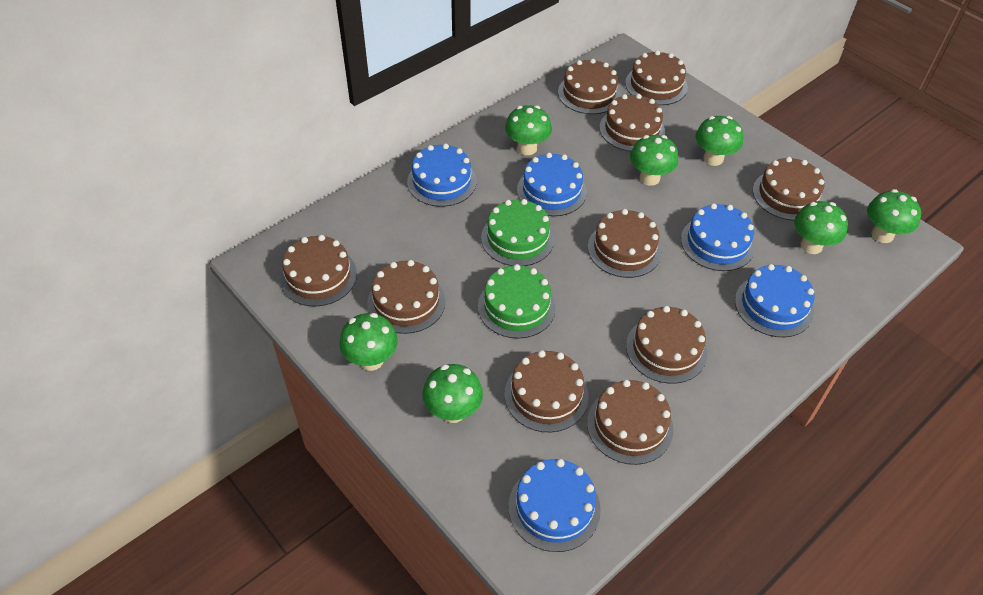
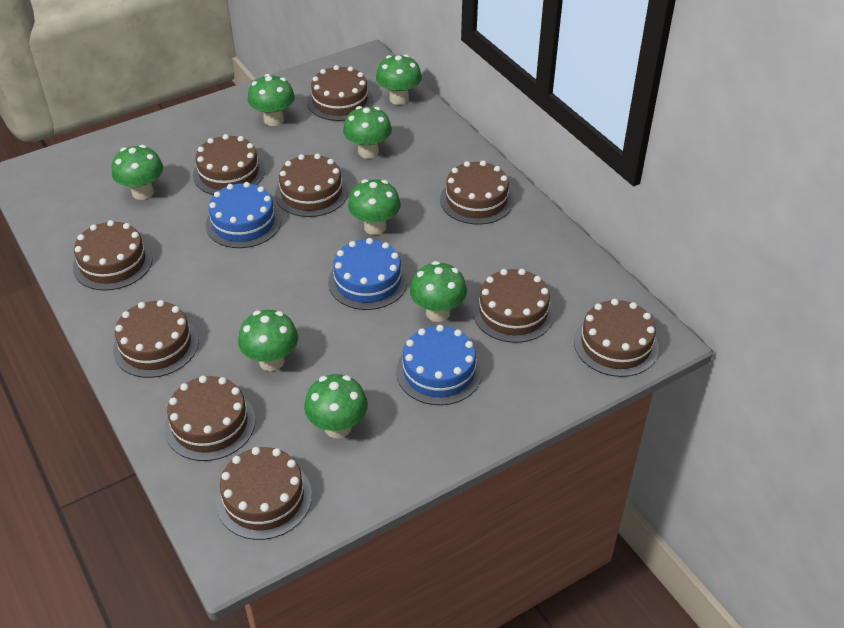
blue cake: 5 -> 3
green cake: 2 -> 0
green mushroom: 7 -> 8

